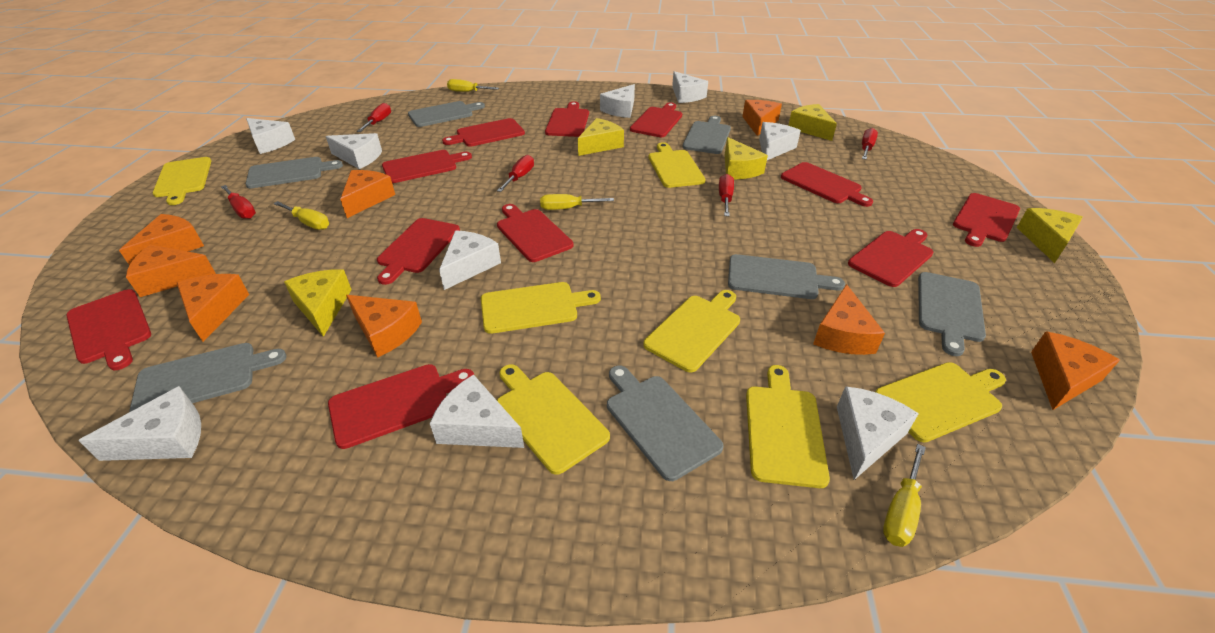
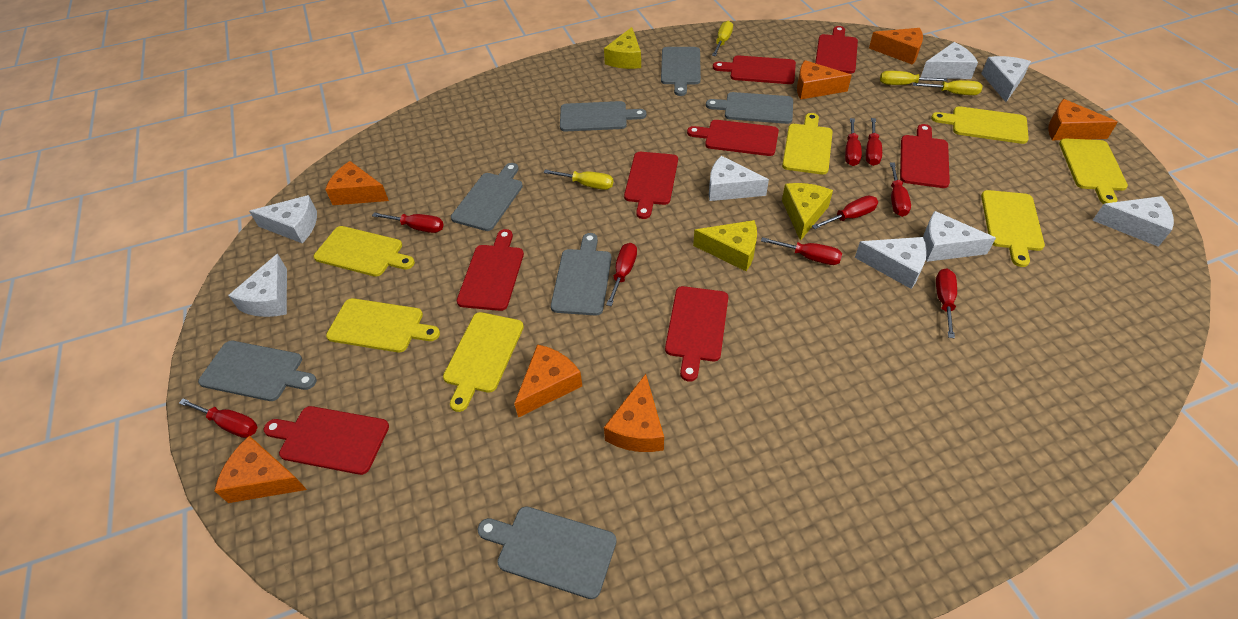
orange cheese: 8 -> 7
red cutting board: 11 -> 8
red screwdriver: 5 -> 9
white cheese: 9 -> 8
yellow cheese: 5 -> 3

